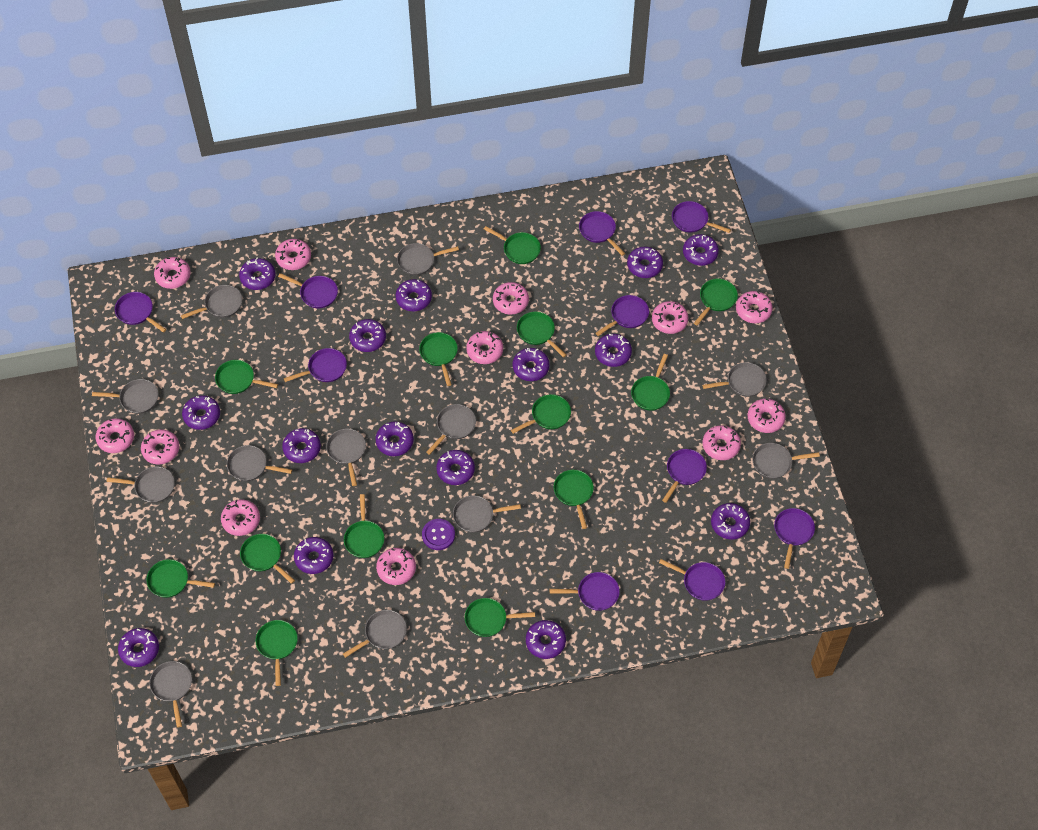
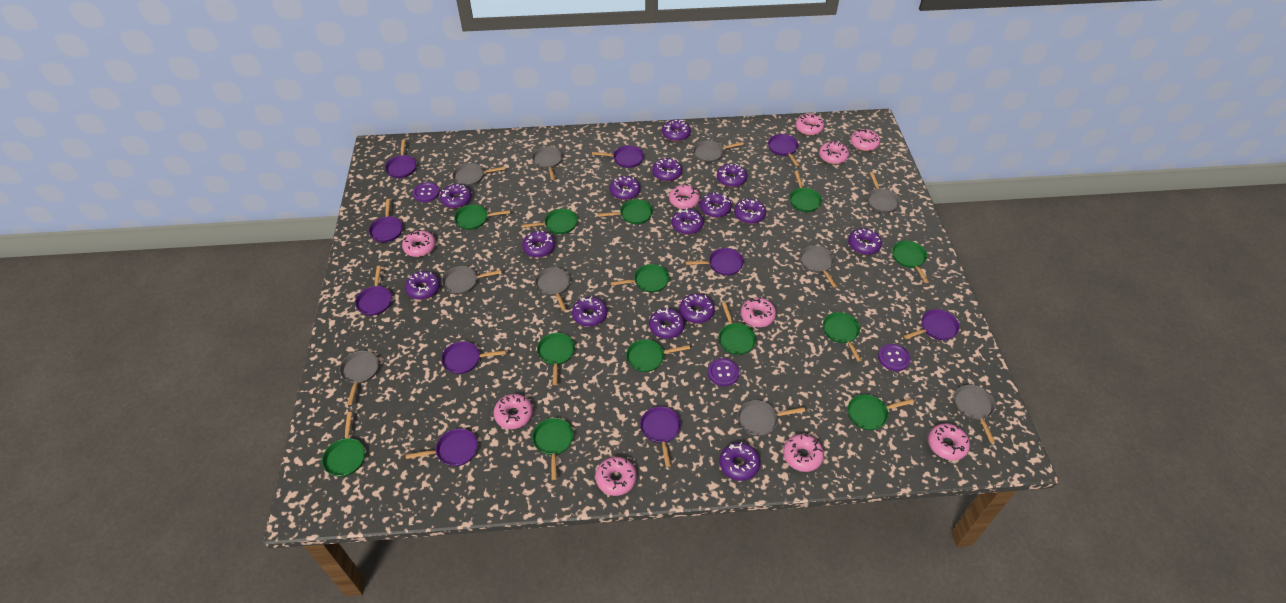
grey pan: 12 -> 10
pink donut: 12 -> 10
purple button: 1 -> 3

